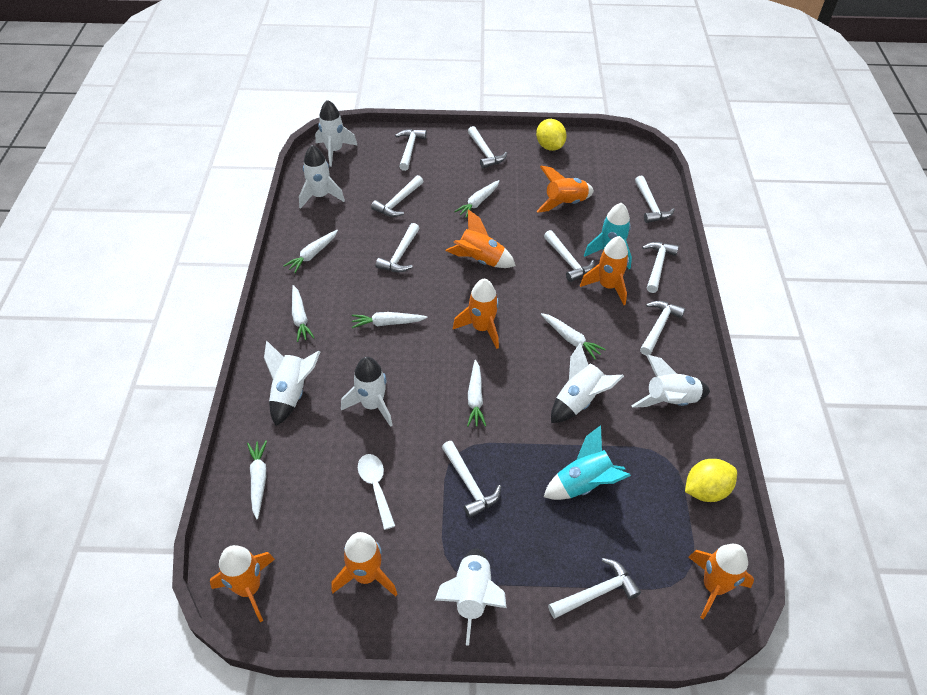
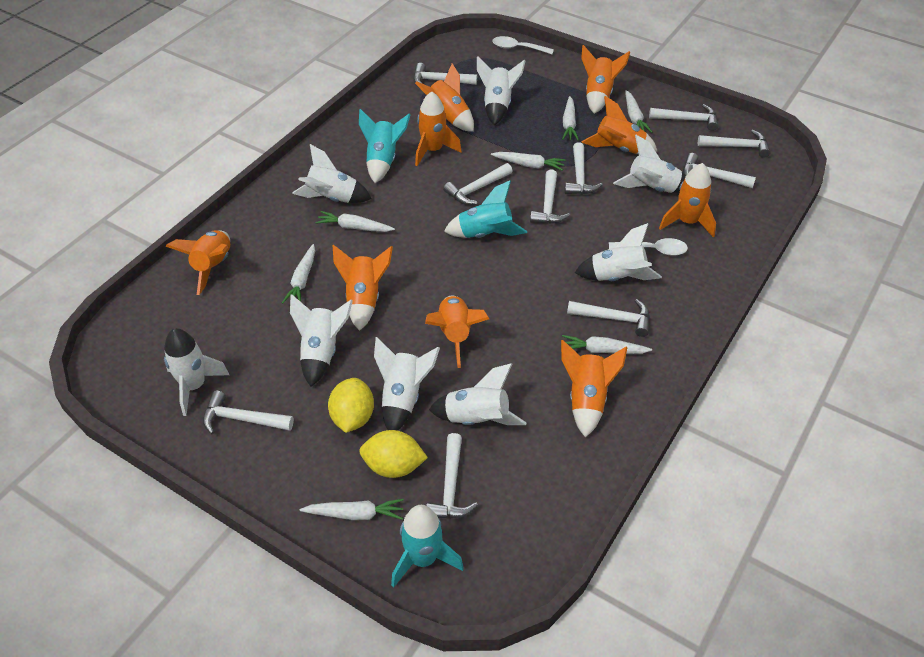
orange rocket: 7 -> 9
turquoise rocket: 2 -> 3
white rocket: 7 -> 8
white spoon: 1 -> 2

